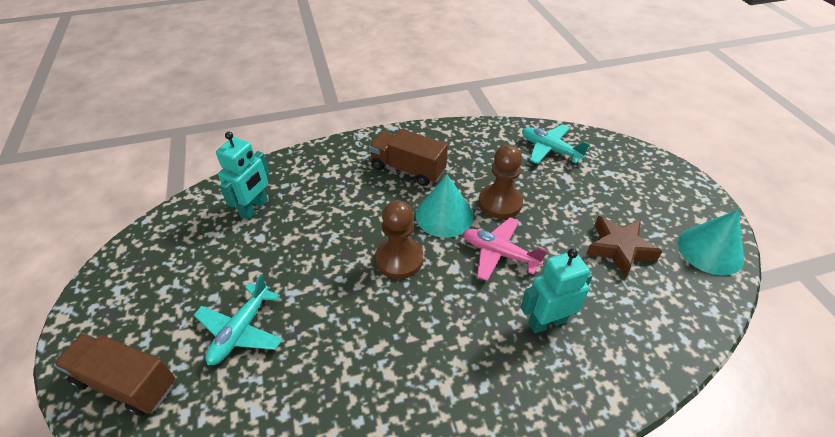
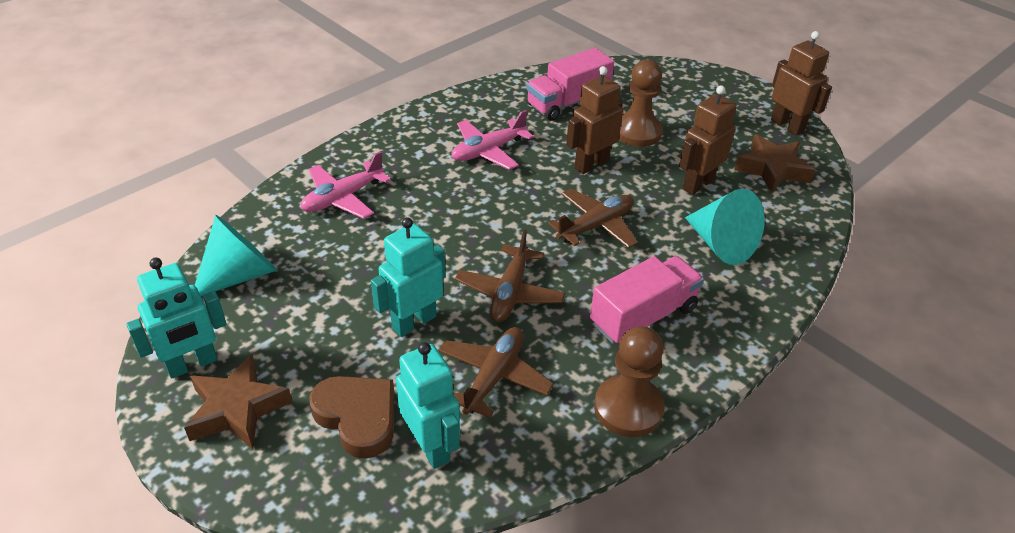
brown heart: 0 -> 1
brown plane: 0 -> 3
brown robot: 0 -> 3
brown star: 1 -> 2
brown truck: 2 -> 0
pink plane: 1 -> 2
pink truck: 0 -> 2
turquoise plane: 2 -> 0
turquoise robot: 2 -> 3

